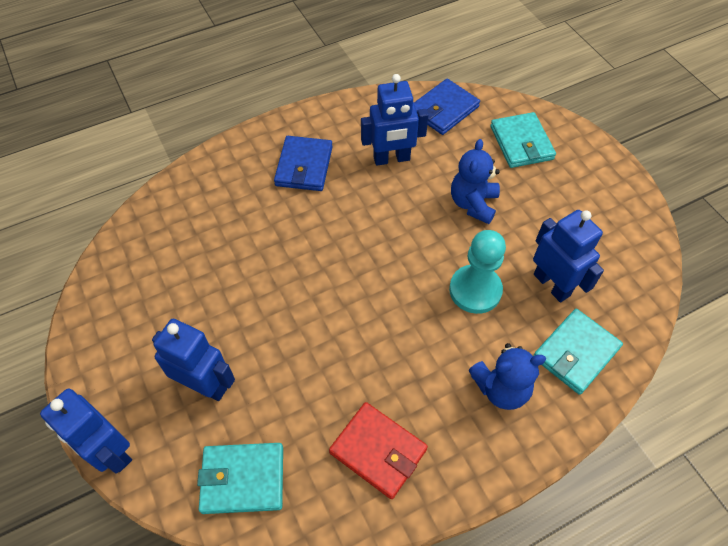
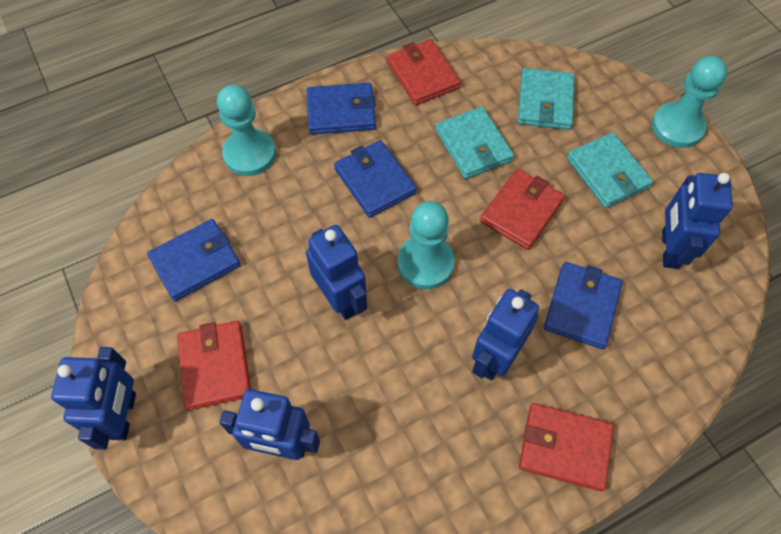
blue robot: 4 -> 5
blue teddy bear: 2 -> 0
blue wallet: 2 -> 4
red wallet: 1 -> 4
turquoise pawn: 1 -> 3

